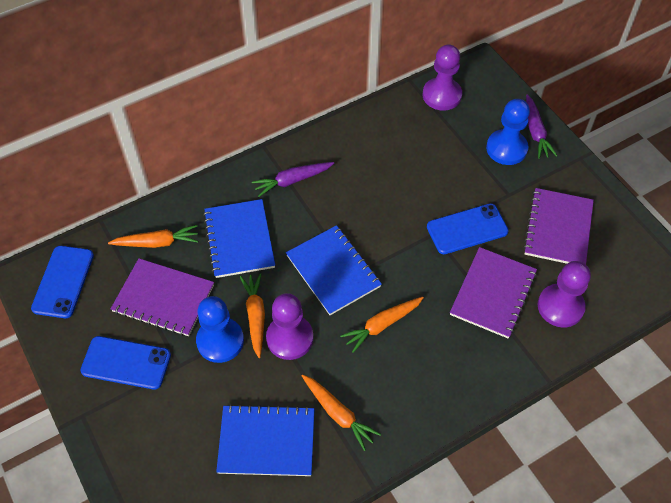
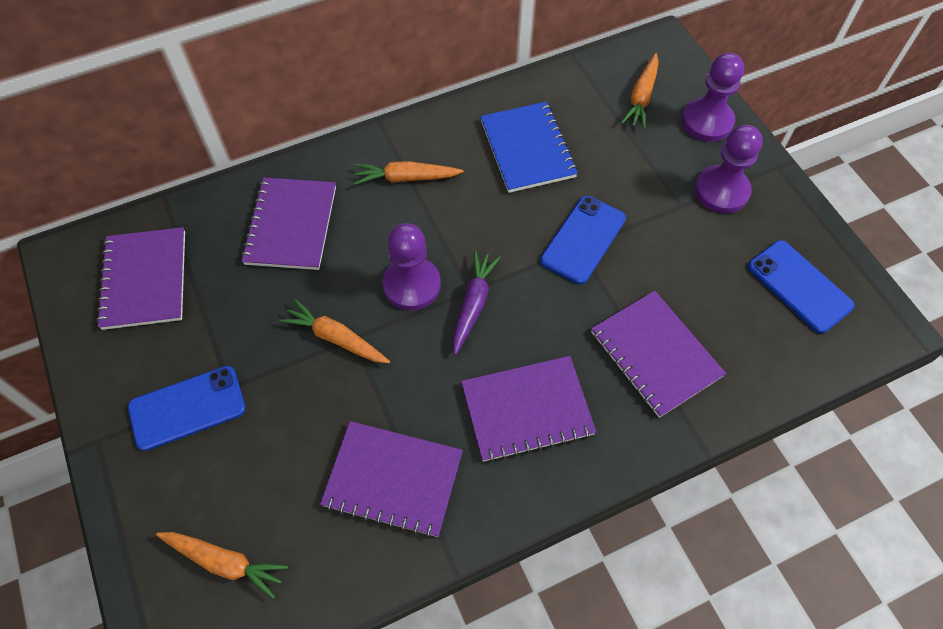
blue notebook: 3 -> 1
blue pawn: 2 -> 0
purple carrot: 2 -> 1
purple notebook: 3 -> 5

